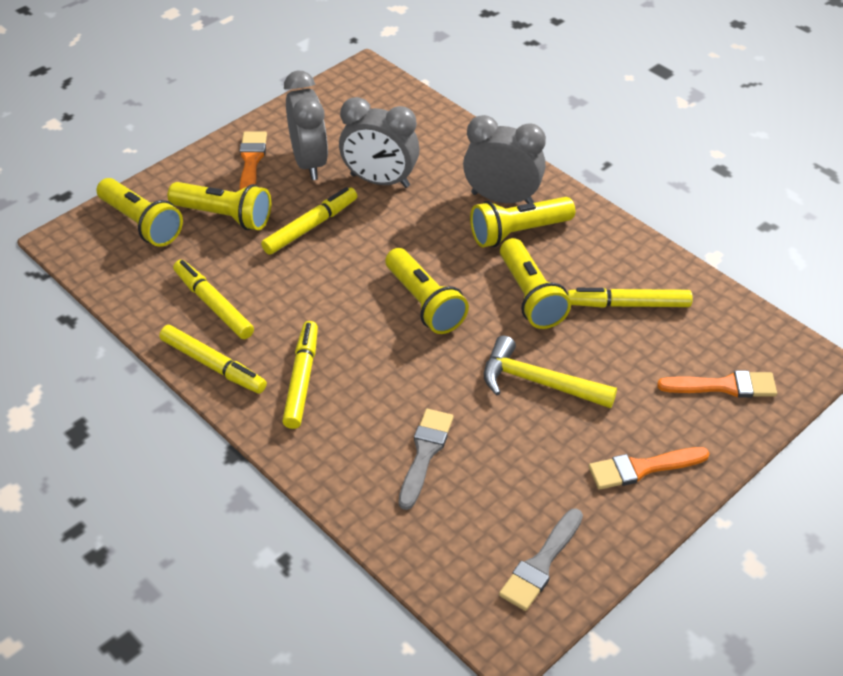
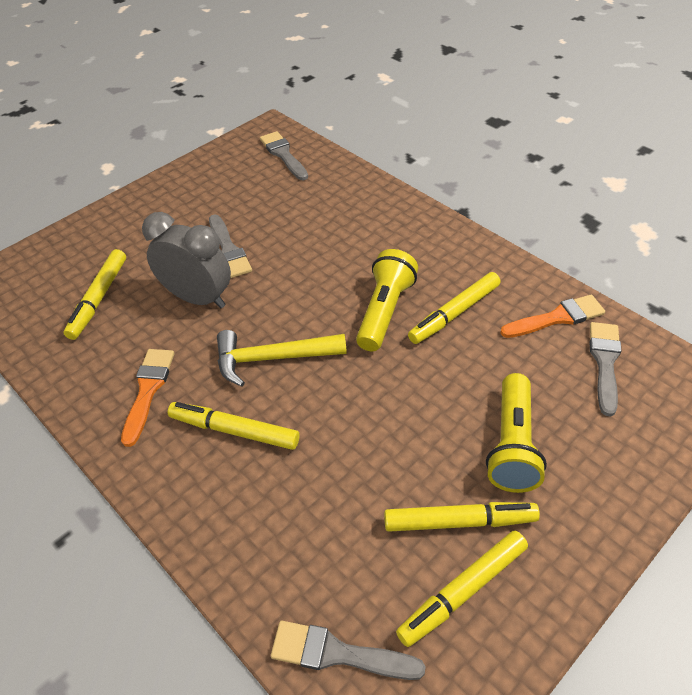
grey brush: 2 -> 4
grey clock: 3 -> 1
orange brush: 3 -> 2
yellow flashlight: 5 -> 2

